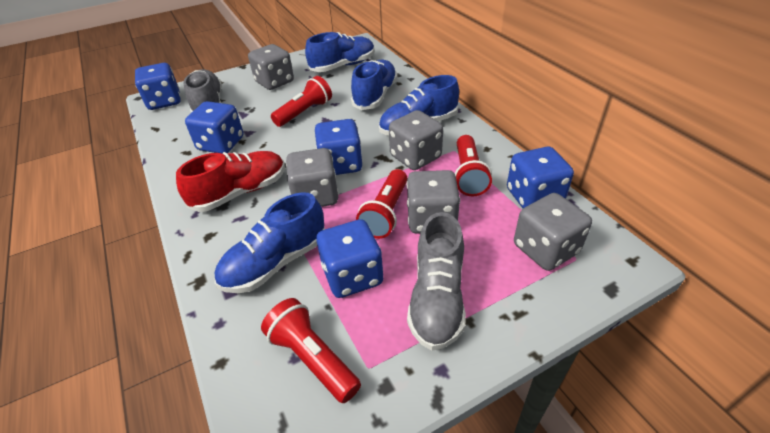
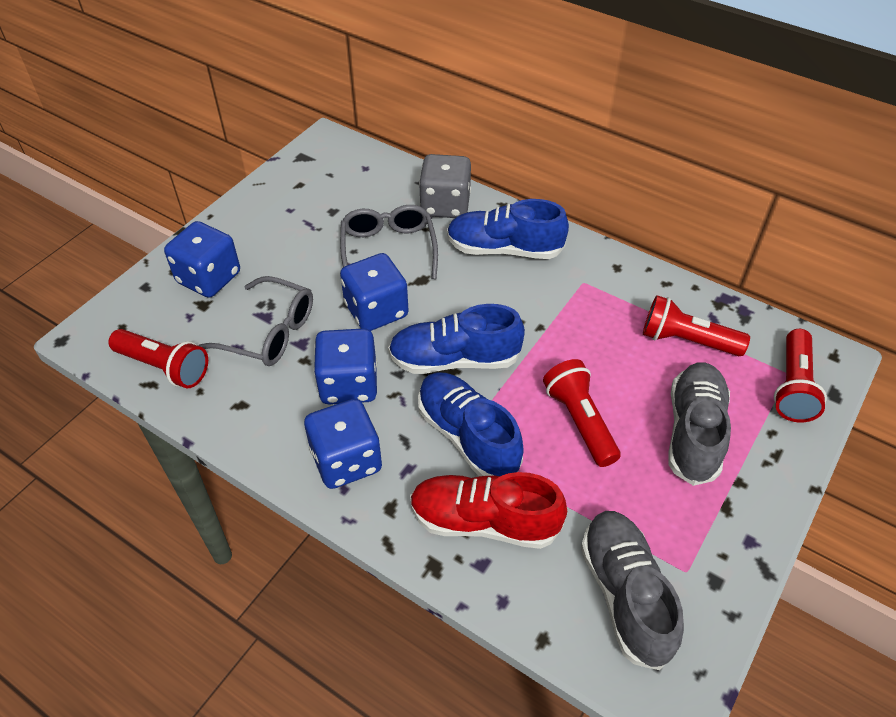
blue dice: 5 -> 4
blue shoe: 4 -> 3
grey dice: 5 -> 1
grey glasses: 0 -> 2

